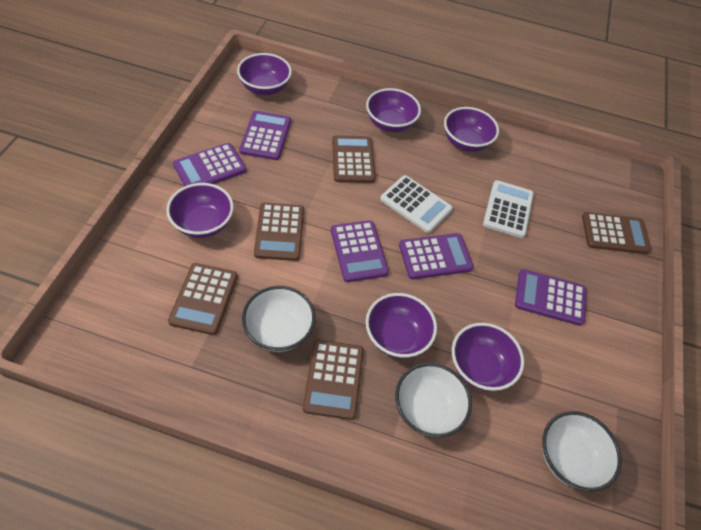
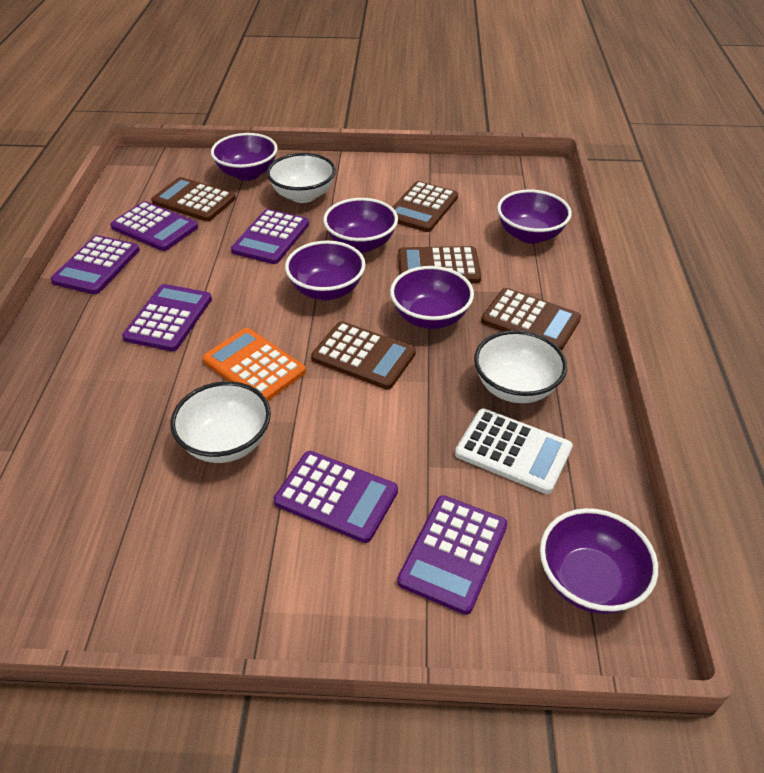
orange calculator: 0 -> 1
purple calculator: 5 -> 6
white calculator: 2 -> 1

